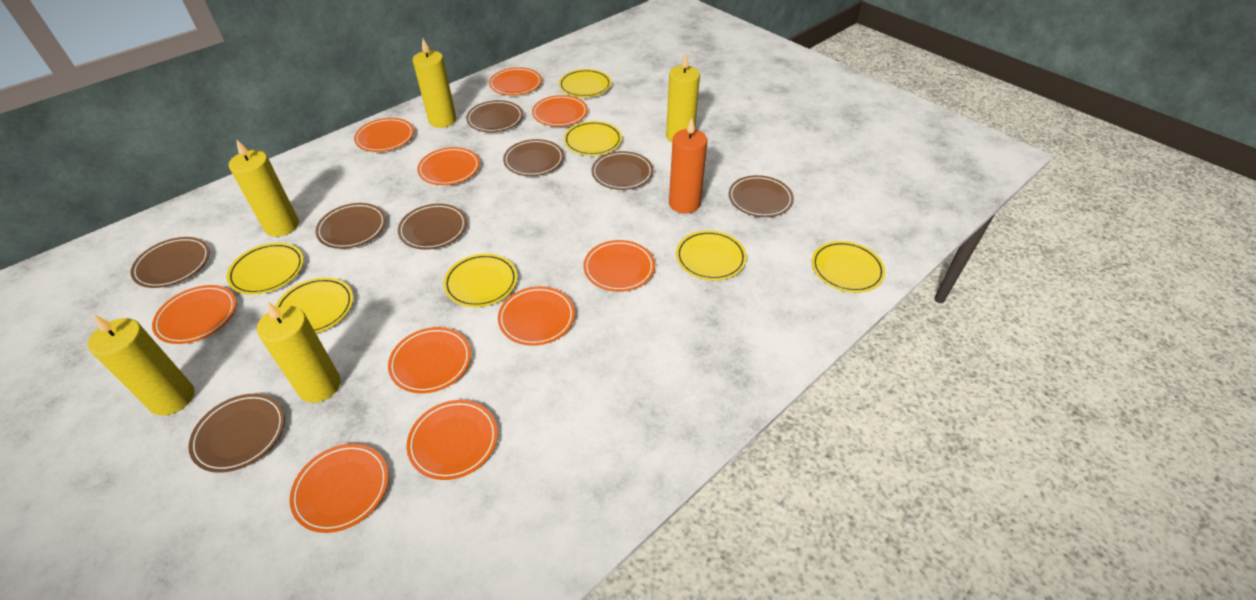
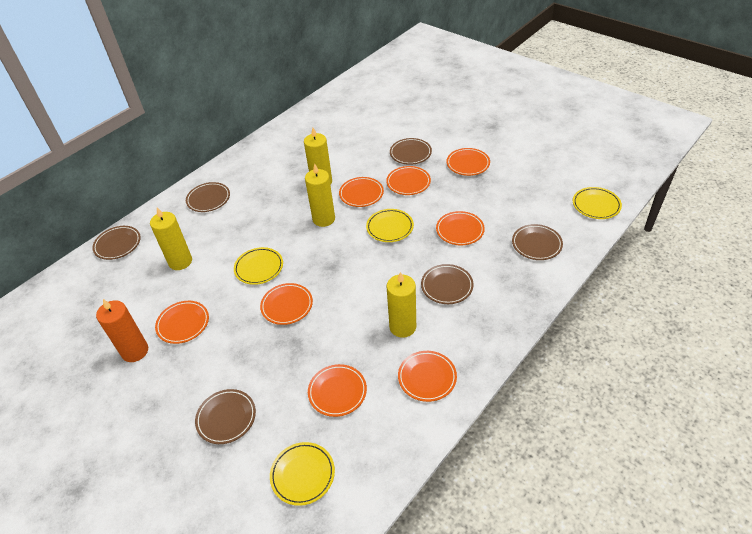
brown plate: 8 -> 6
orange plate: 10 -> 8
yellow candle: 5 -> 4
yellow plate: 7 -> 4

